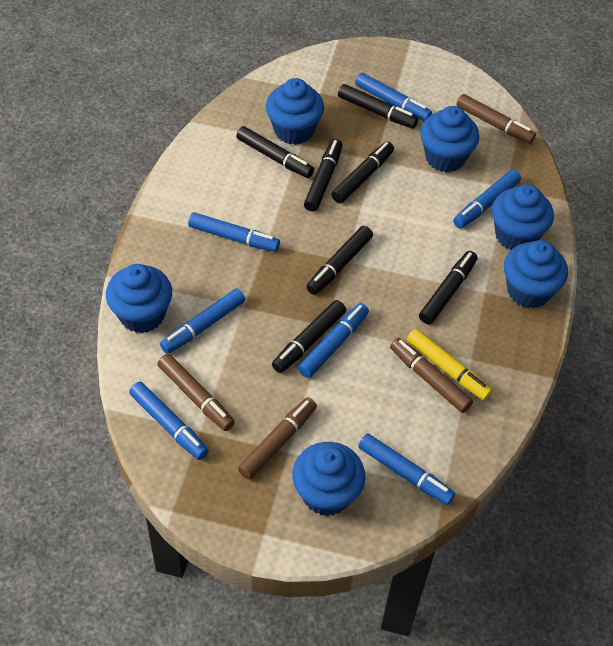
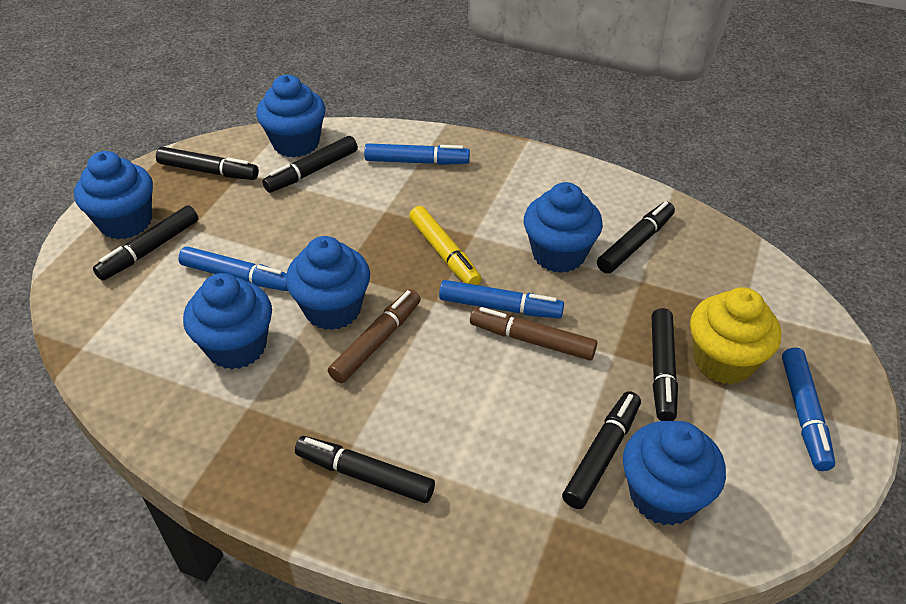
blue marker: 7 -> 4
brown marker: 4 -> 2
yellow cupcake: 0 -> 1

